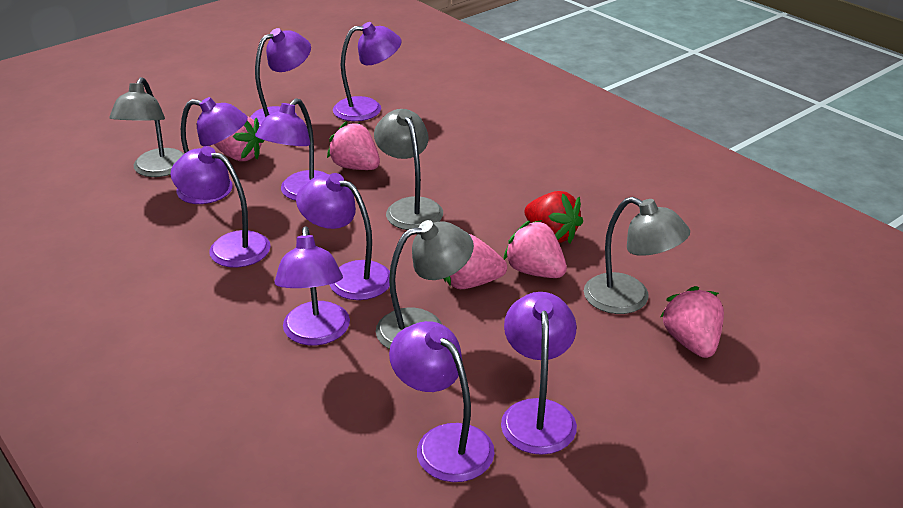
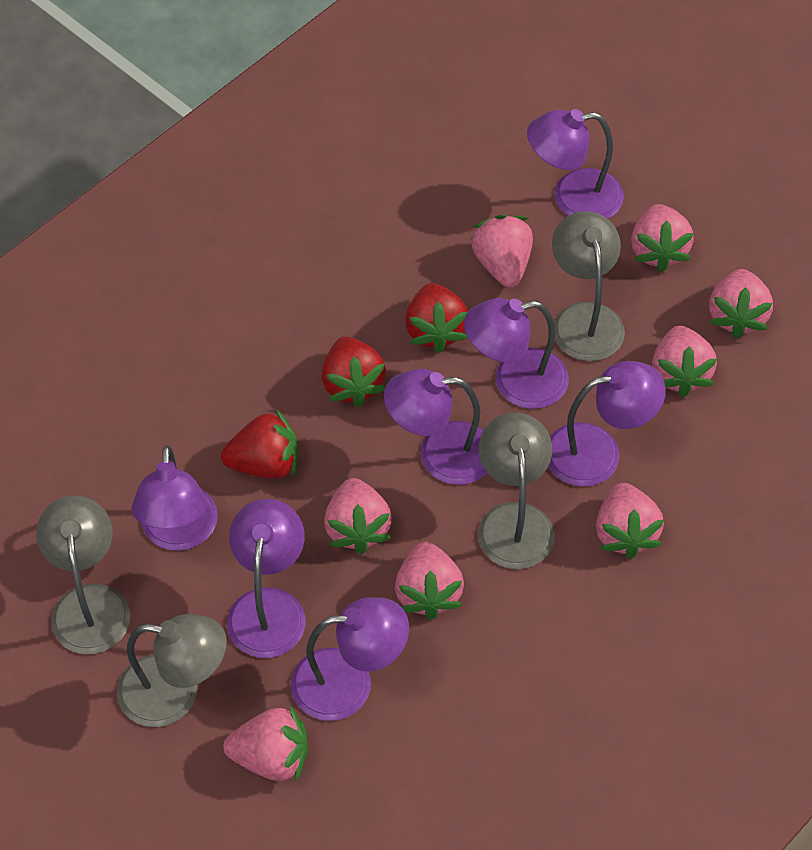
pink strawberry: 5 -> 8
purple lamp: 9 -> 7
red strawberry: 1 -> 3

